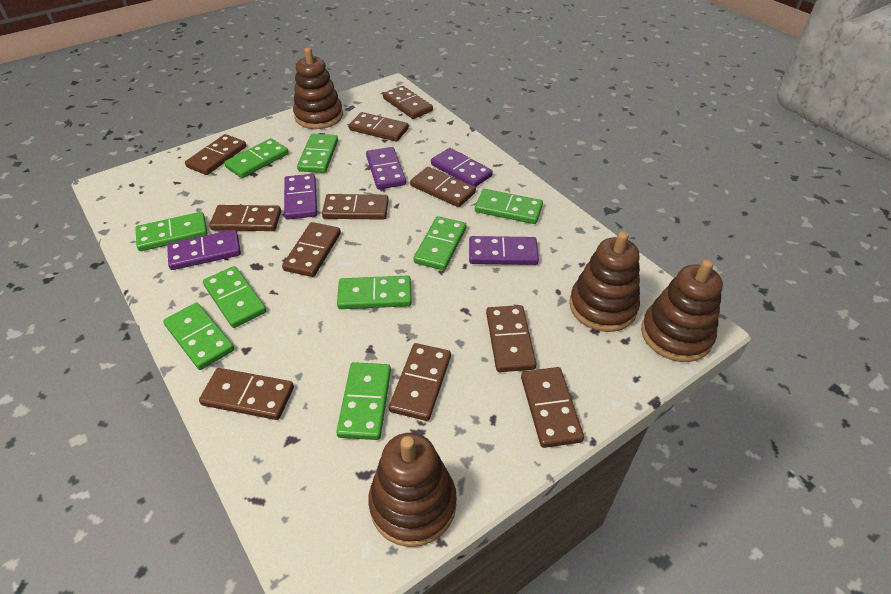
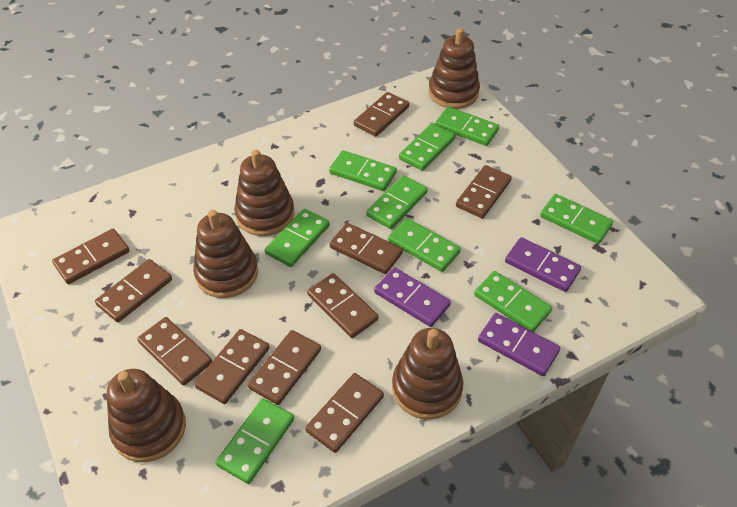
brown domino: 11 -> 10
brown stacking toy: 4 -> 5
purple domino: 5 -> 3

